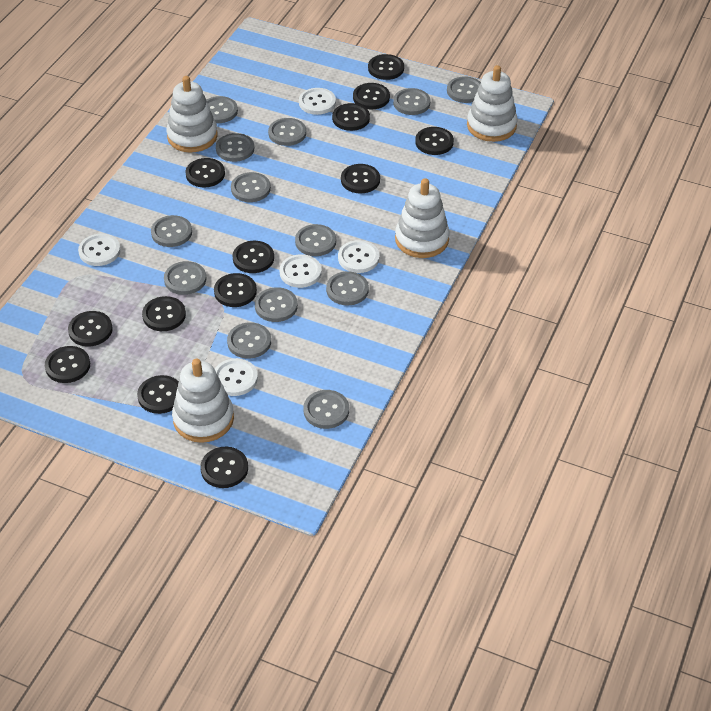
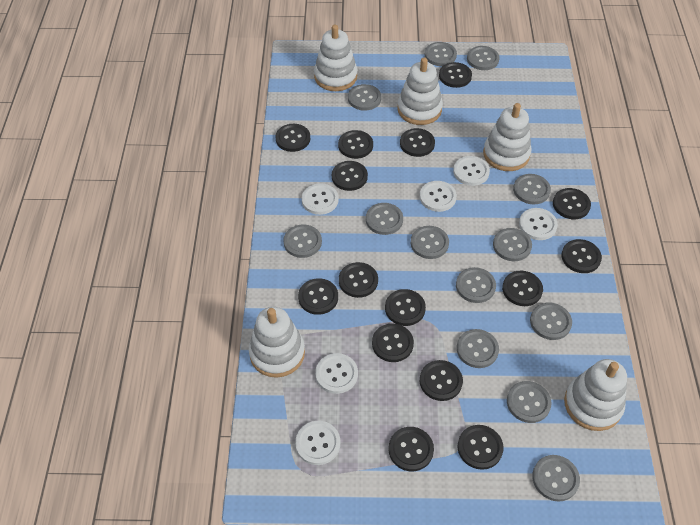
black button: 13 -> 15
white button: 5 -> 6
white stacking toy: 4 -> 5

